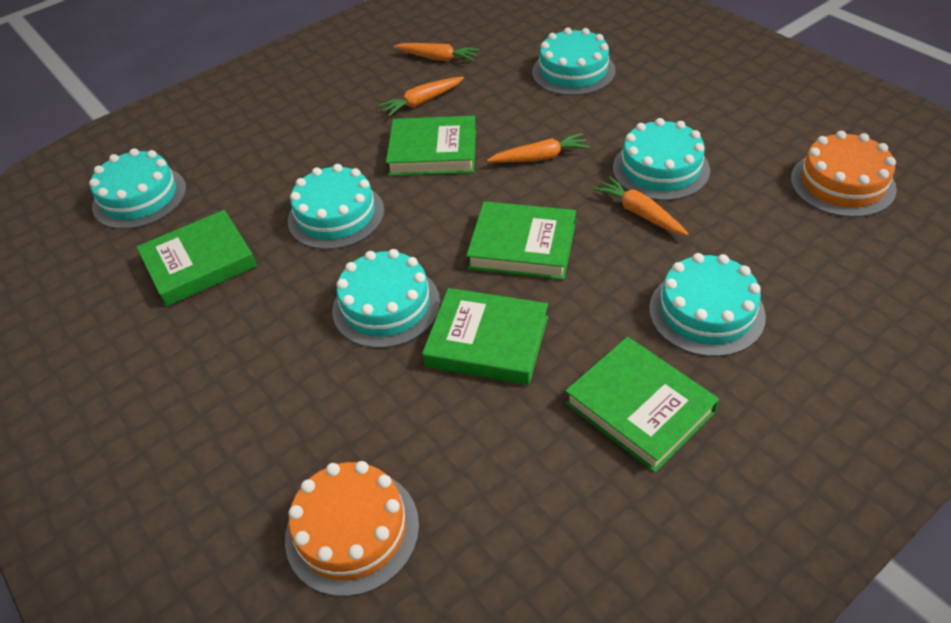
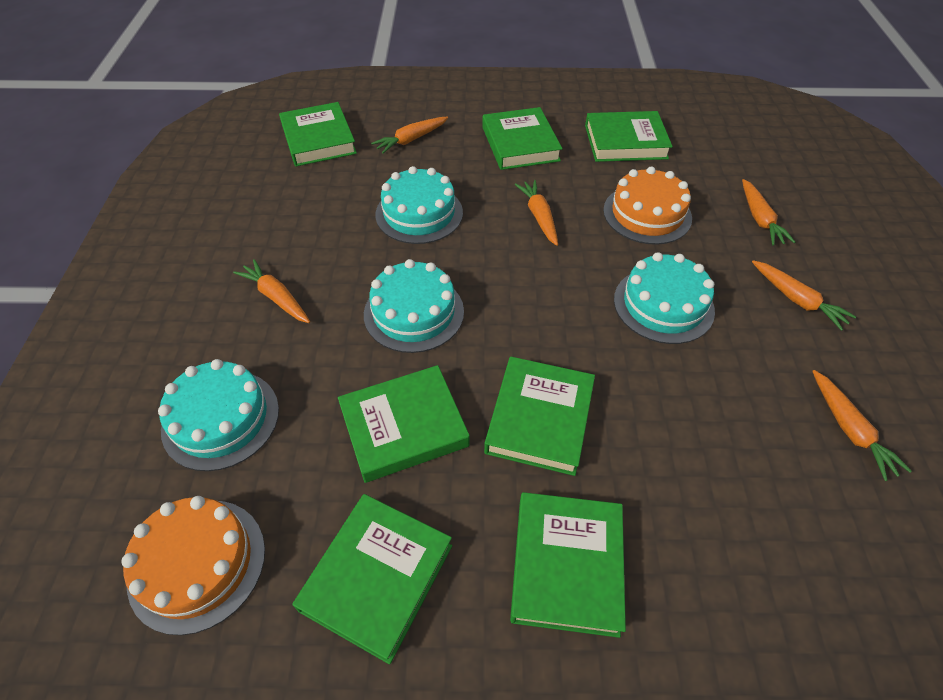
green book: 5 -> 7
orange carrot: 4 -> 6
turquoise cake: 6 -> 4

